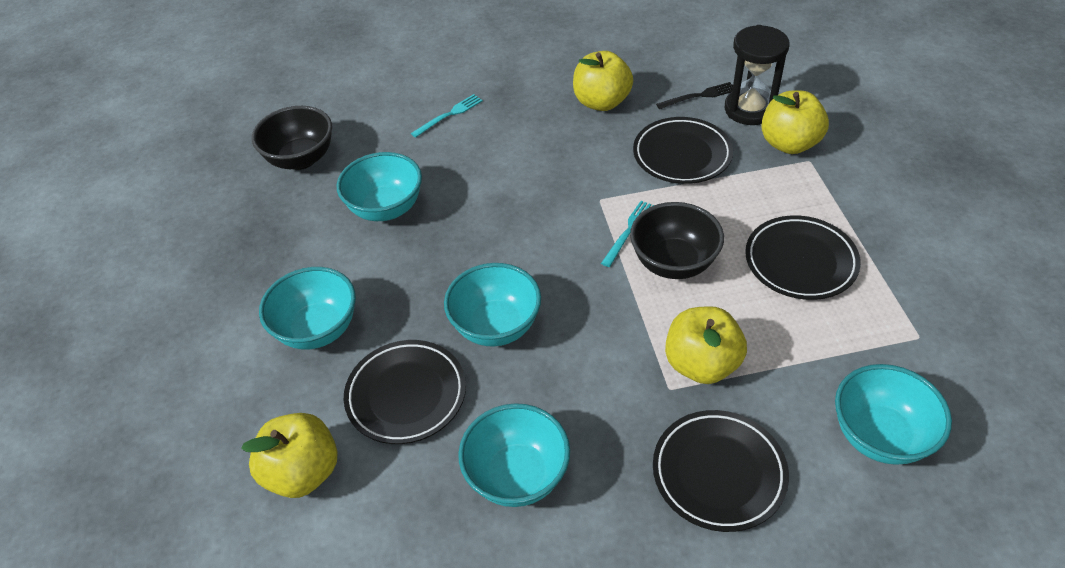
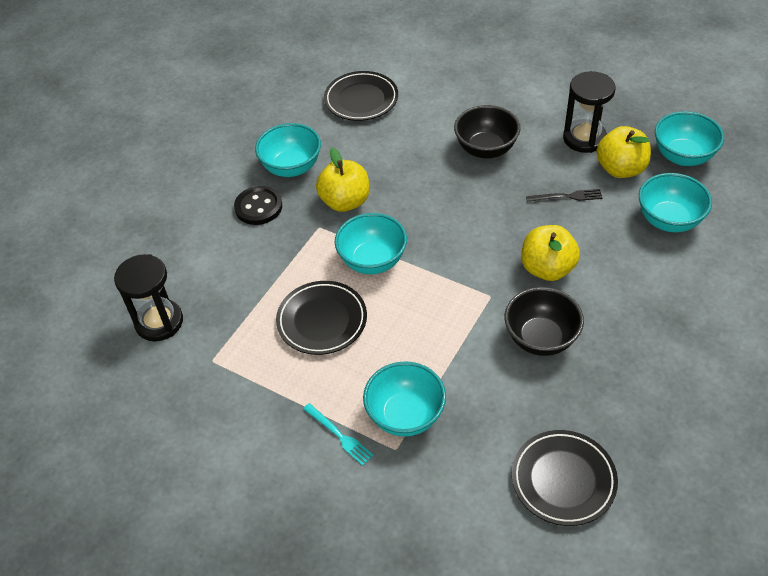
black button: 0 -> 1
black hourglass: 1 -> 2
black plate: 4 -> 3
turquoise fork: 2 -> 1
yellow apple: 4 -> 3

